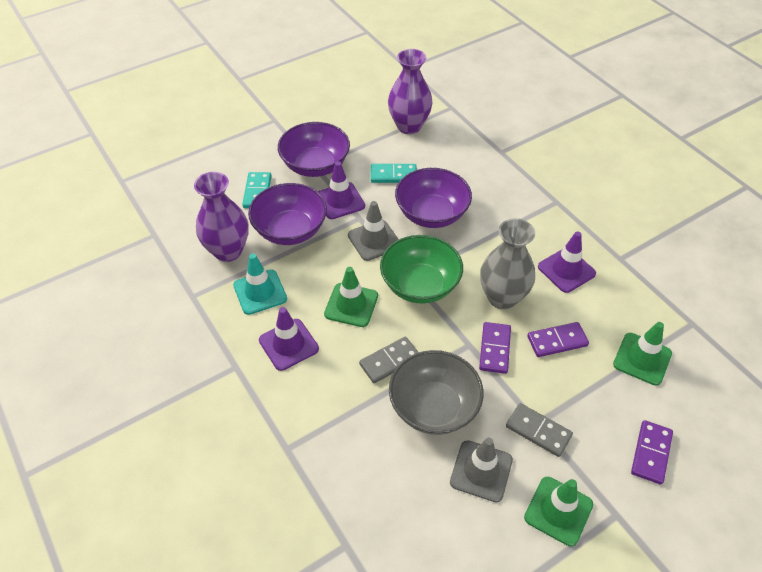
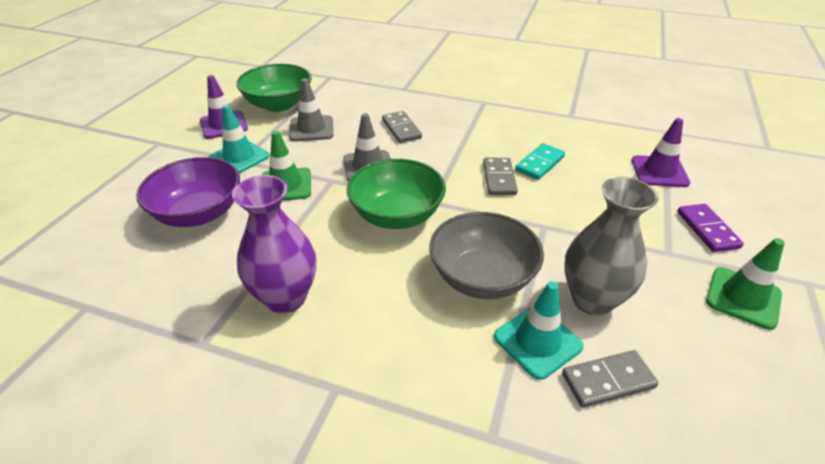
green bowl: 1 -> 2
green traffic cone: 3 -> 2
grey domino: 2 -> 3
purple bowl: 3 -> 1
purple domino: 3 -> 1
purple traffic cone: 3 -> 2
purple vase: 2 -> 1
turquoise domino: 2 -> 1
turquoise traffic cone: 1 -> 2

